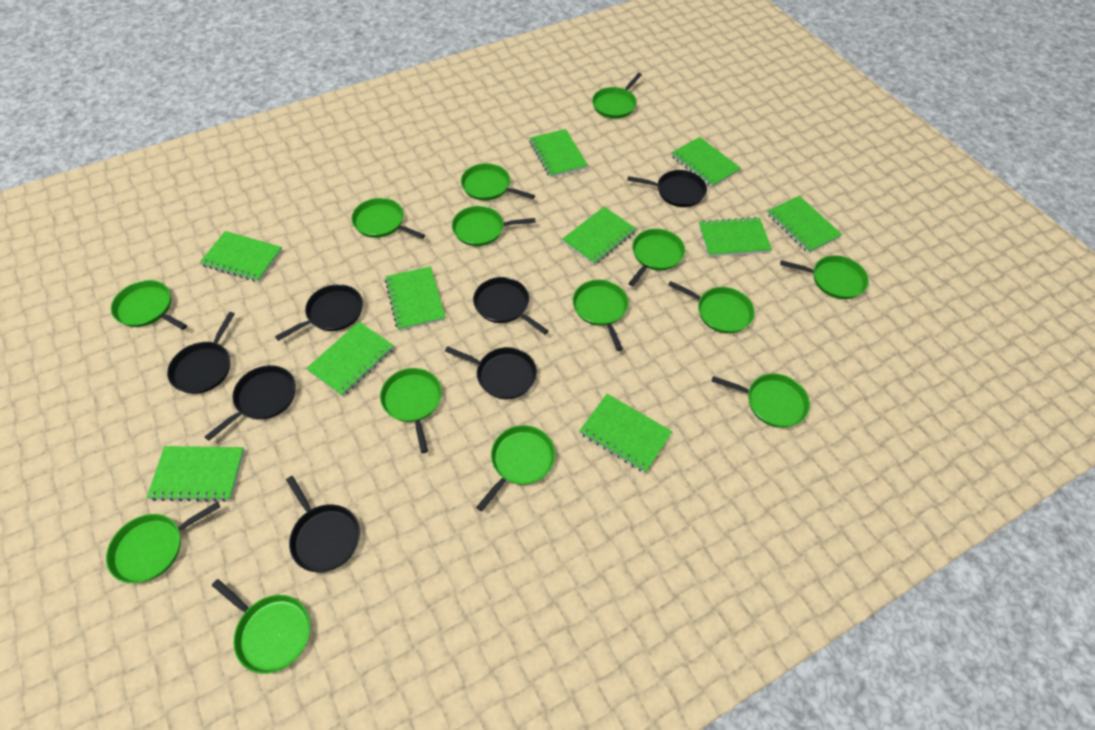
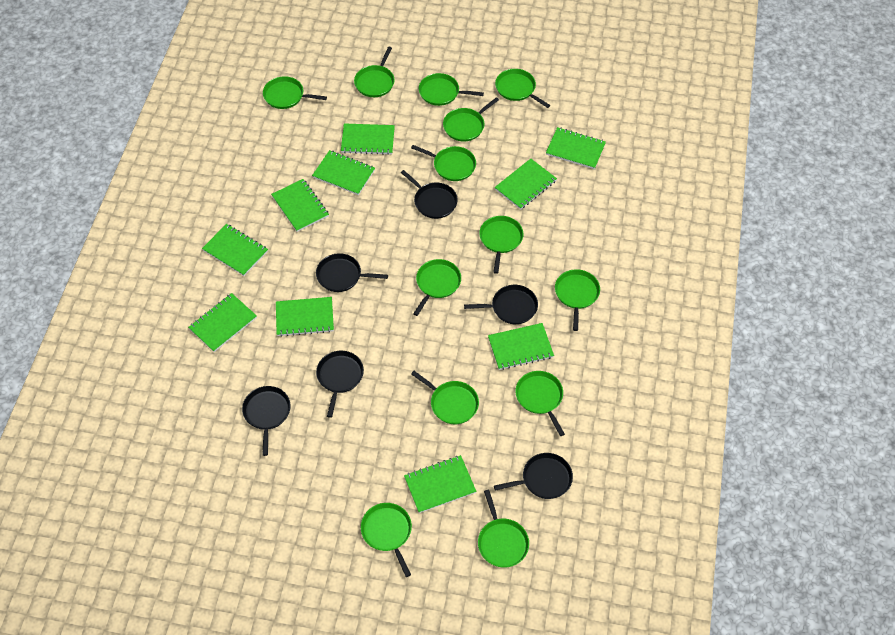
black pan: 7 -> 6
green pan: 14 -> 13

